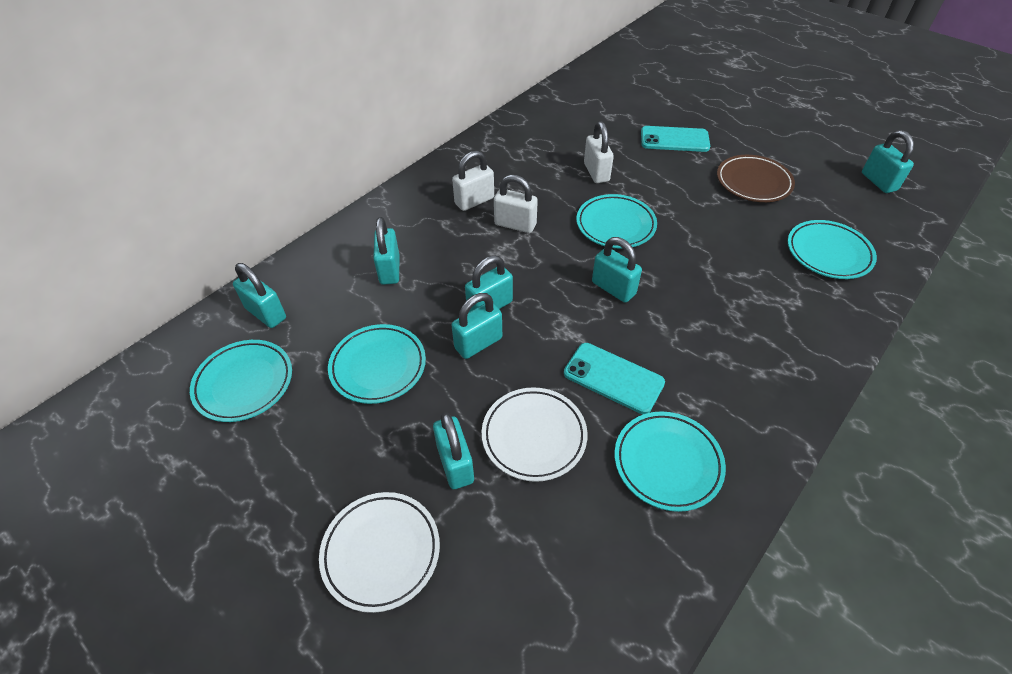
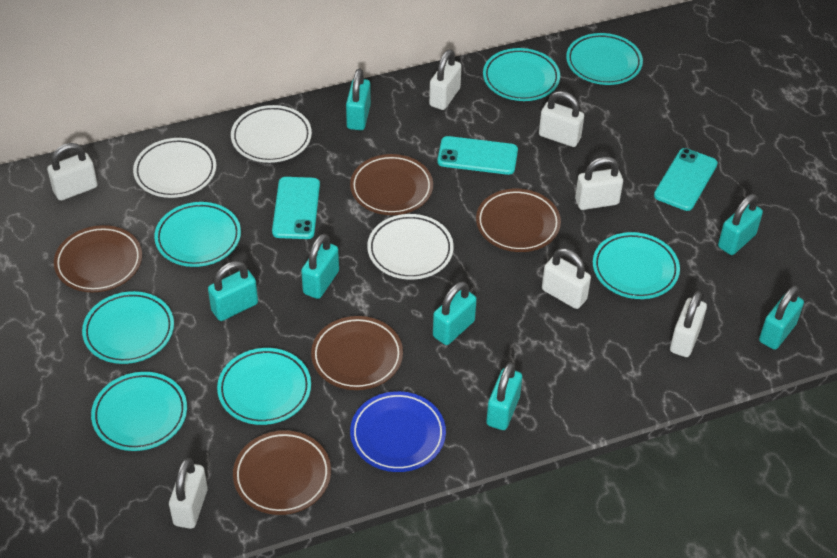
blue plate: 0 -> 1
brown plate: 1 -> 5
turquoise phone: 2 -> 3
turquoise plate: 5 -> 7
white padlock: 3 -> 7
white plate: 2 -> 3

